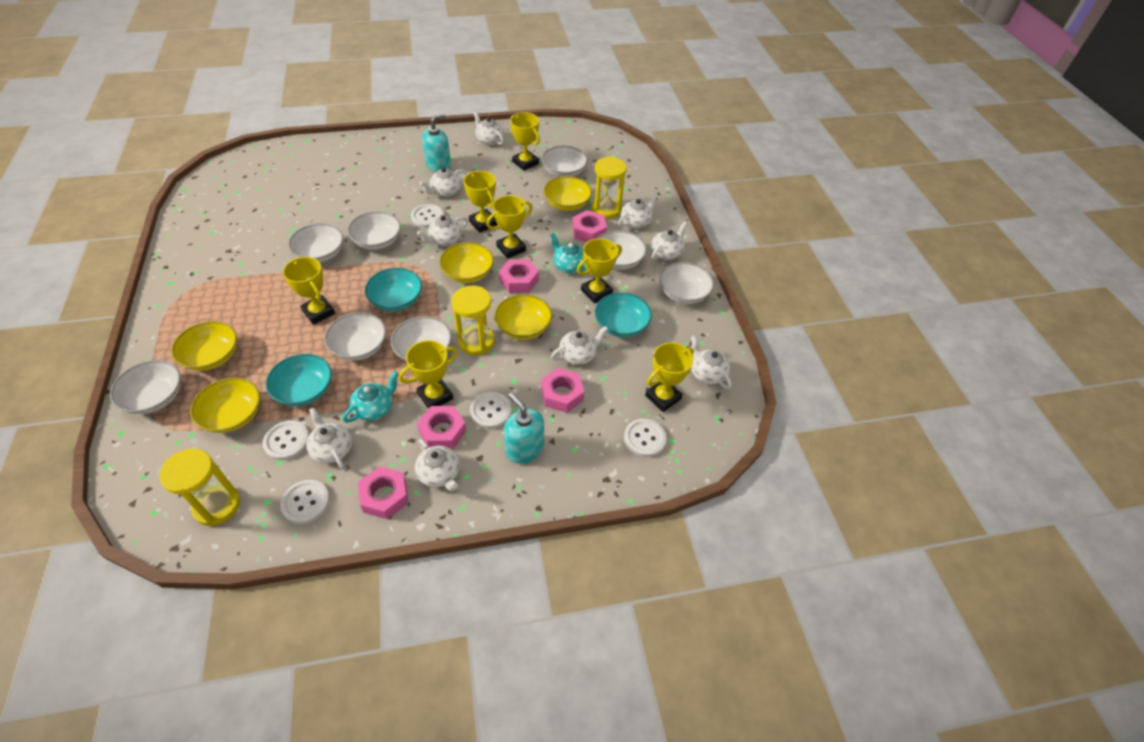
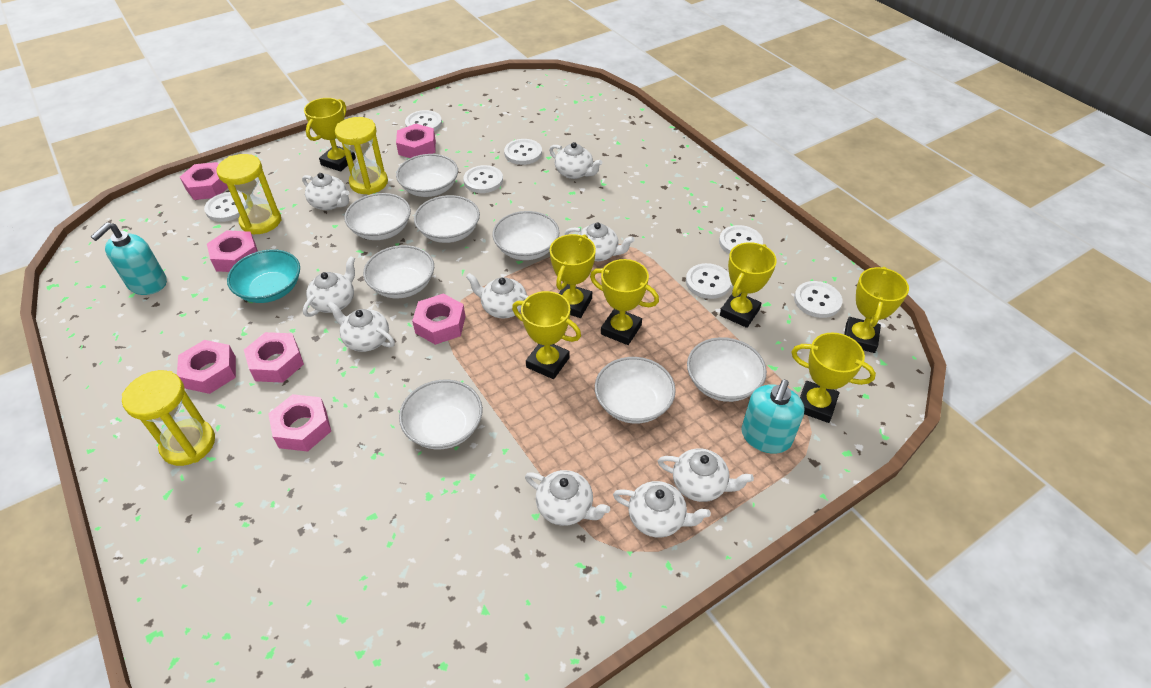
pink nut: 5 -> 7
turquoise bowl: 3 -> 1
turquoise teapot: 2 -> 0
white button: 5 -> 7
yellow bowl: 5 -> 0

